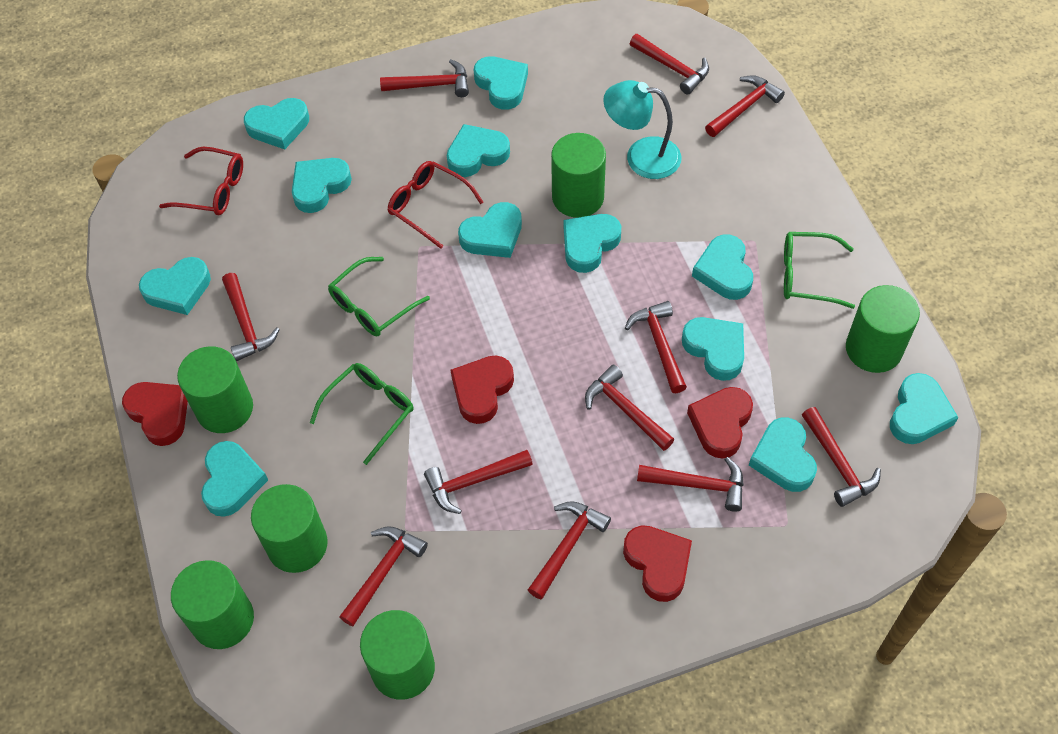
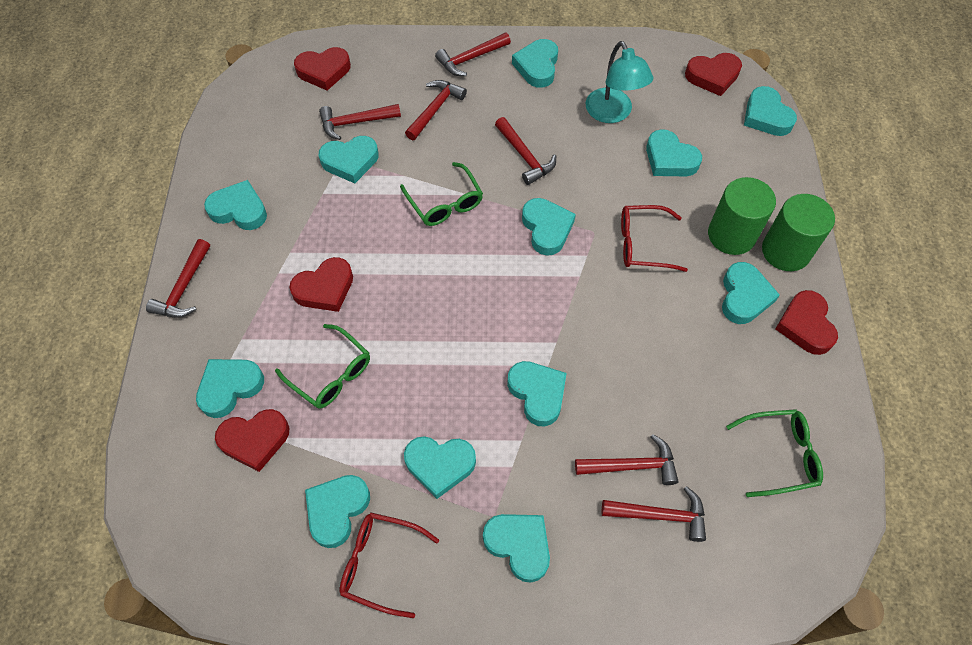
green cylinder: 6 -> 2
red hammer: 11 -> 7
red heart: 4 -> 5

